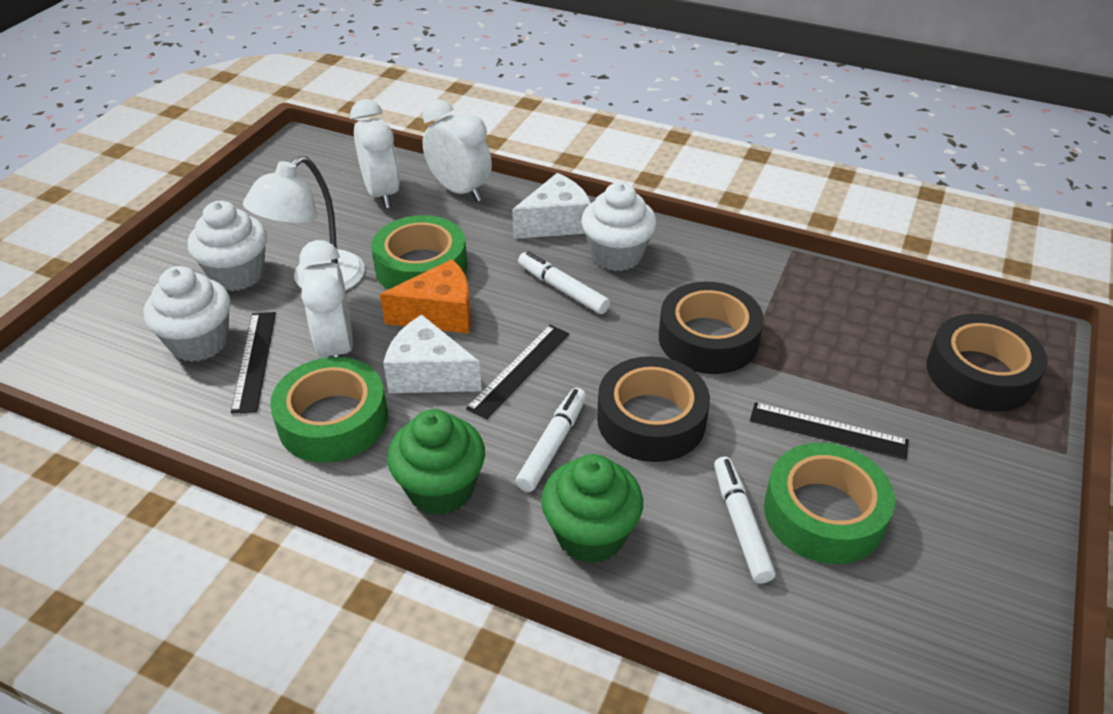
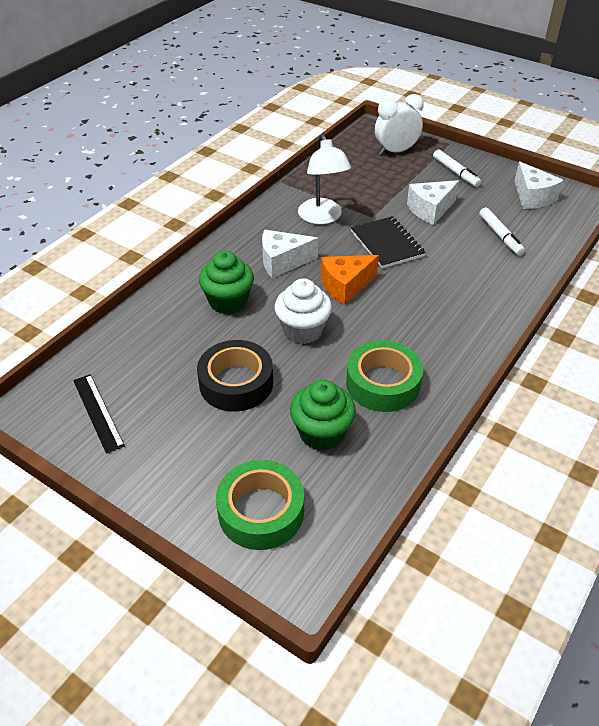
black notebook: 0 -> 1
black ruler: 3 -> 1
black tape: 3 -> 1
green tape: 3 -> 2
white cheese: 2 -> 3
white clock: 3 -> 1
white cupcake: 3 -> 1
white marker: 3 -> 2

